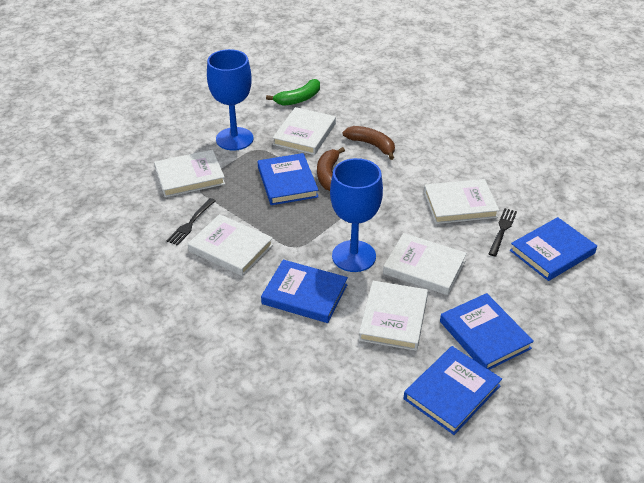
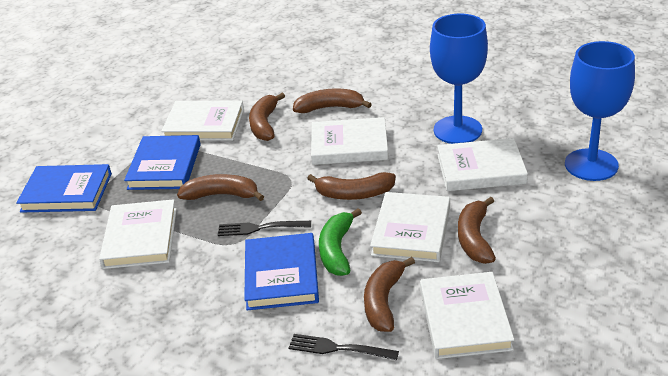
blue book: 5 -> 3
brown banana: 2 -> 6

